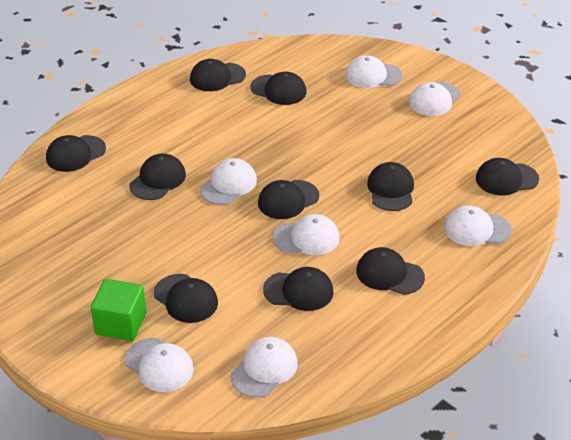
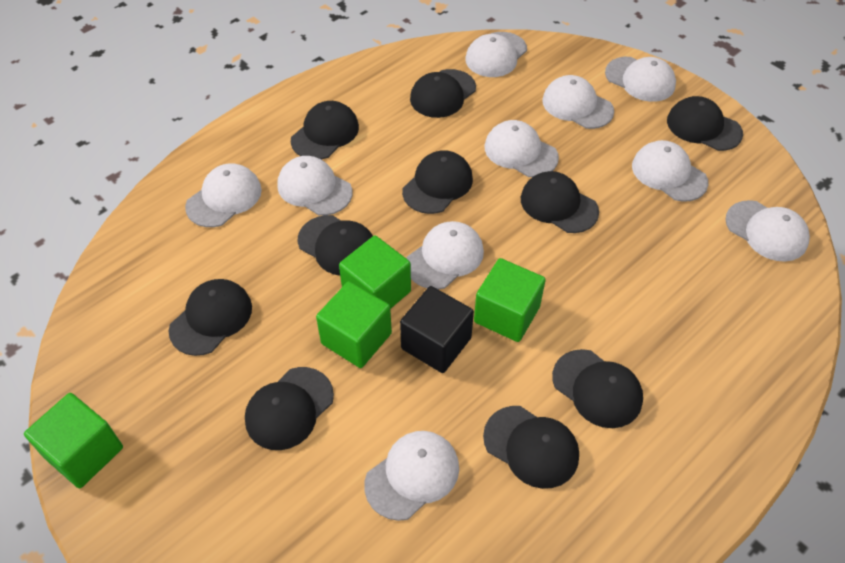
black cube: 0 -> 1
green cube: 1 -> 4
white cap: 7 -> 10

